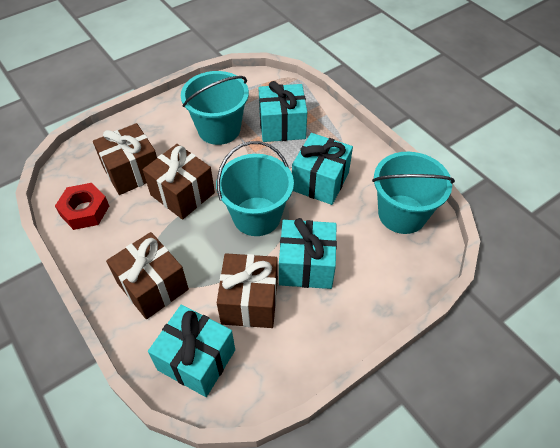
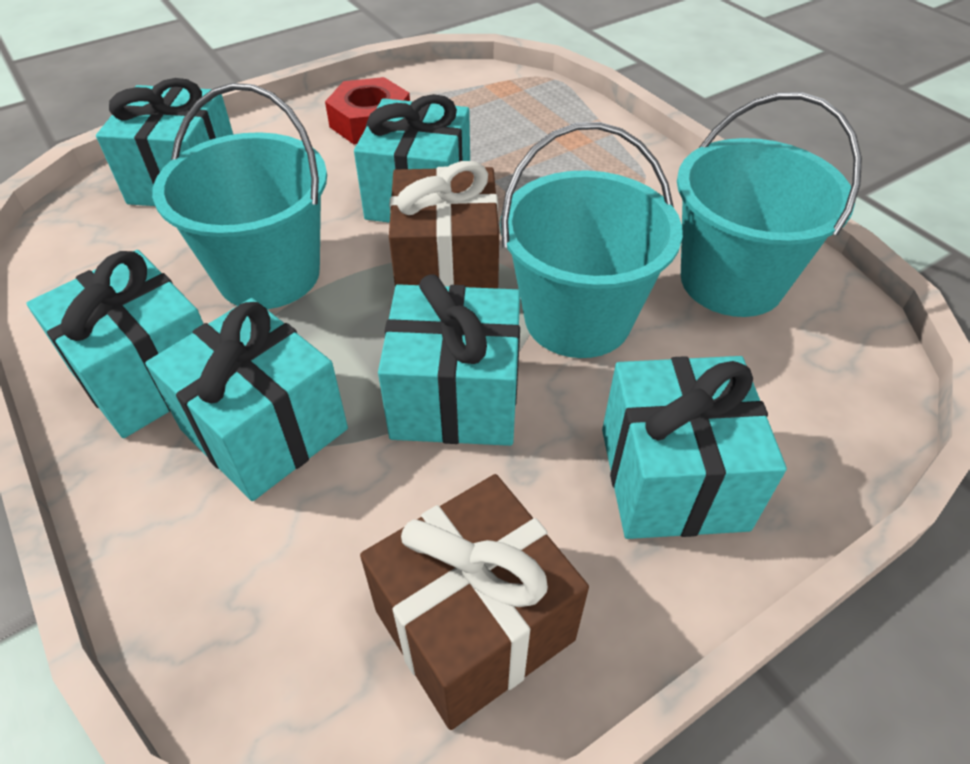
brown gift: 4 -> 2
turquoise gift: 4 -> 6

